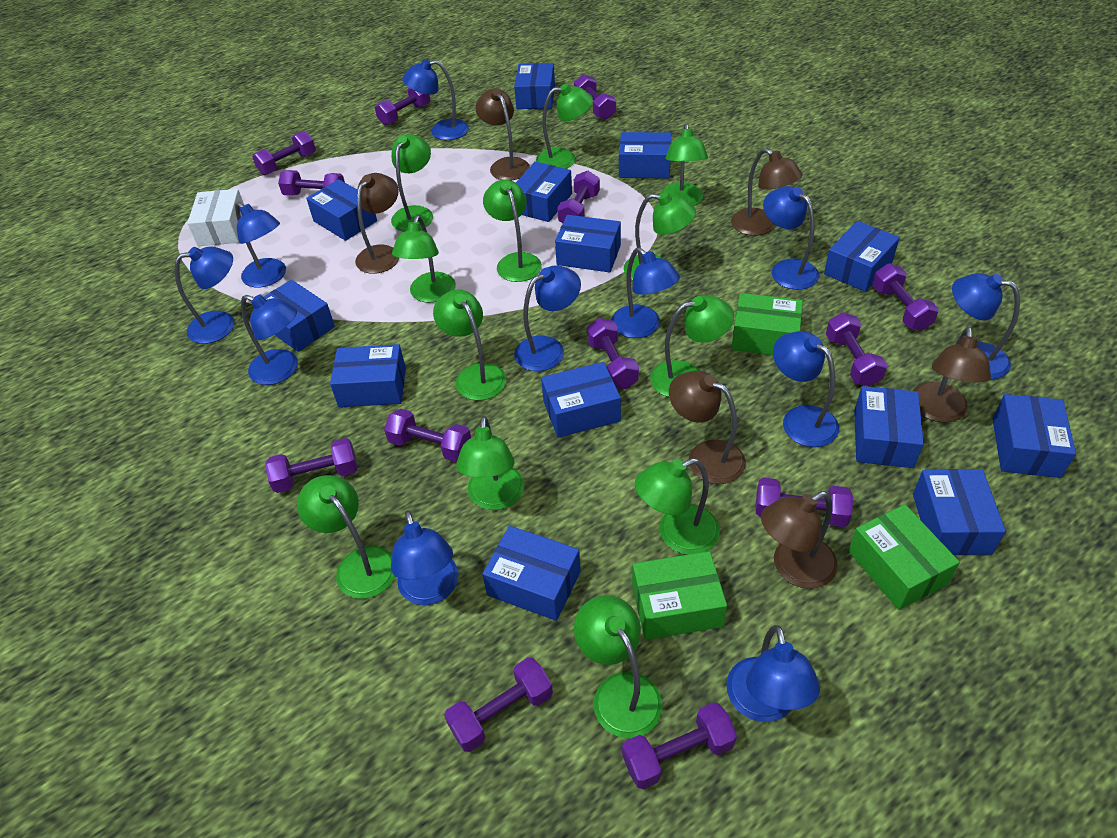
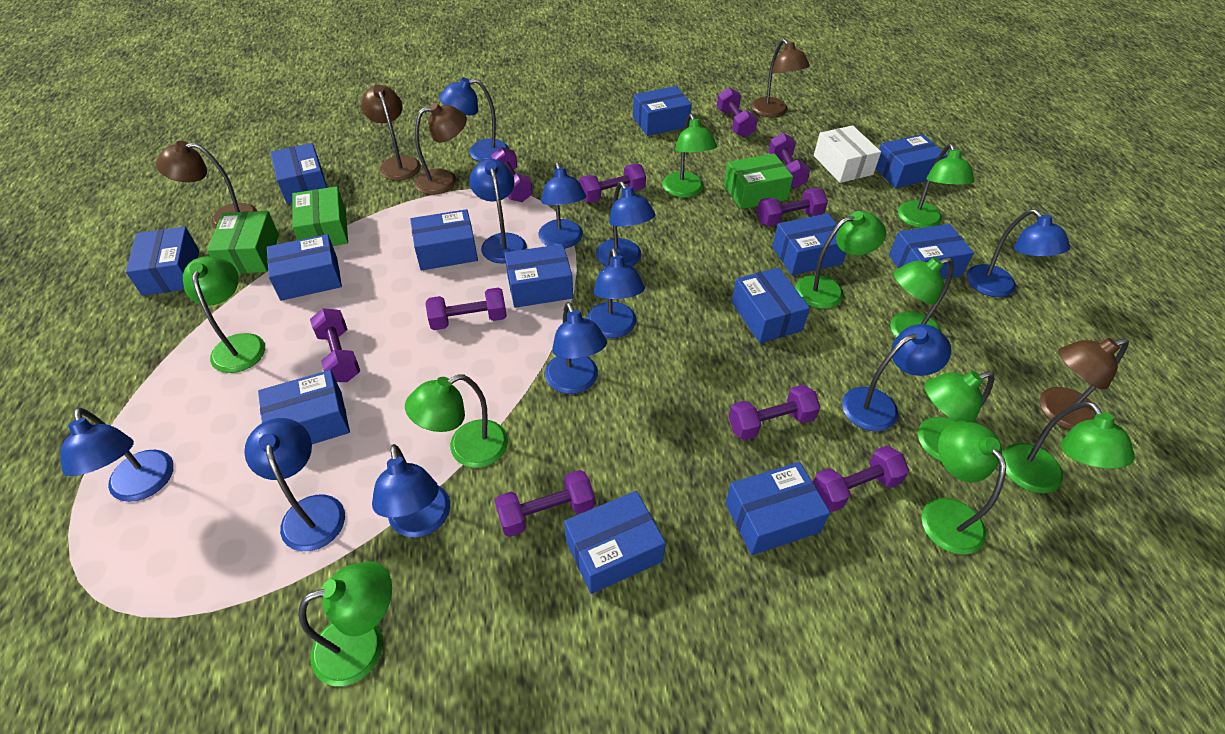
brown lamp: 6 -> 5
green lamp: 12 -> 10
purple dumbbell: 13 -> 10

